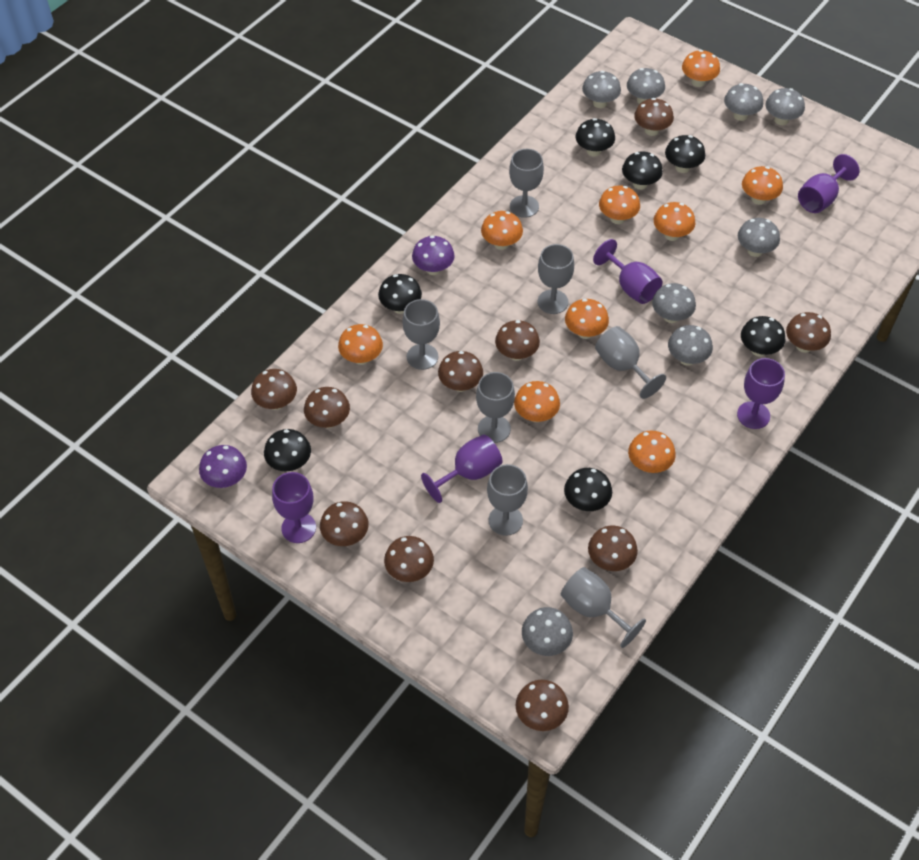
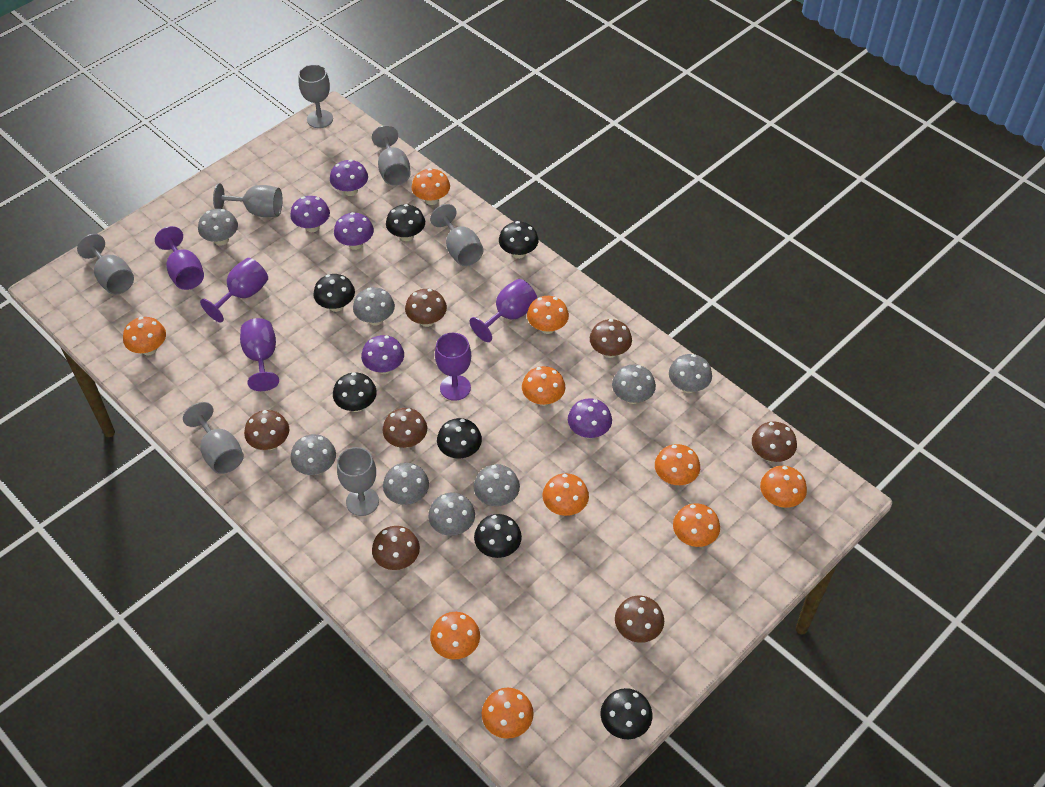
brown mushroom: 10 -> 7
orange mushroom: 9 -> 10
purple mushroom: 2 -> 5

